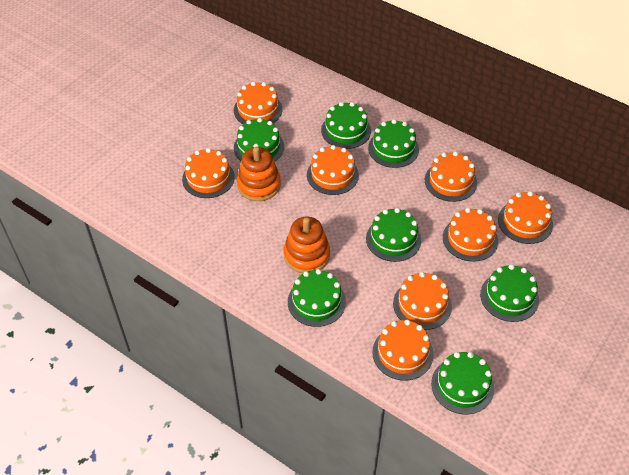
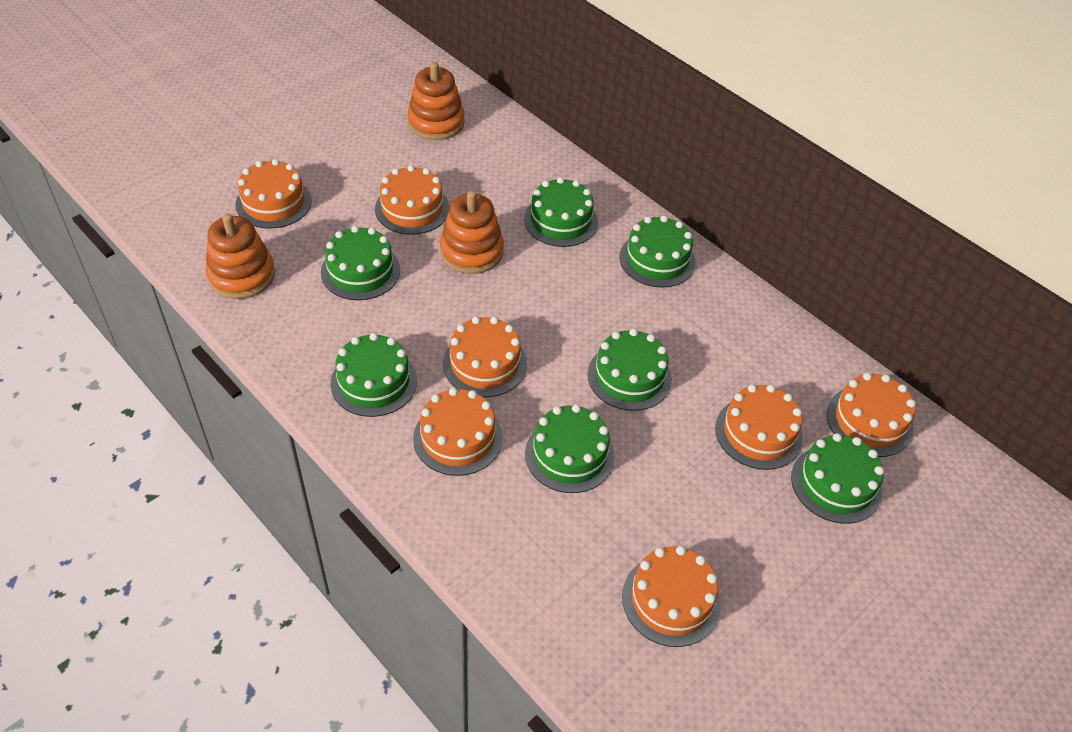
orange cake: 8 -> 7
orange stacking toy: 2 -> 3

